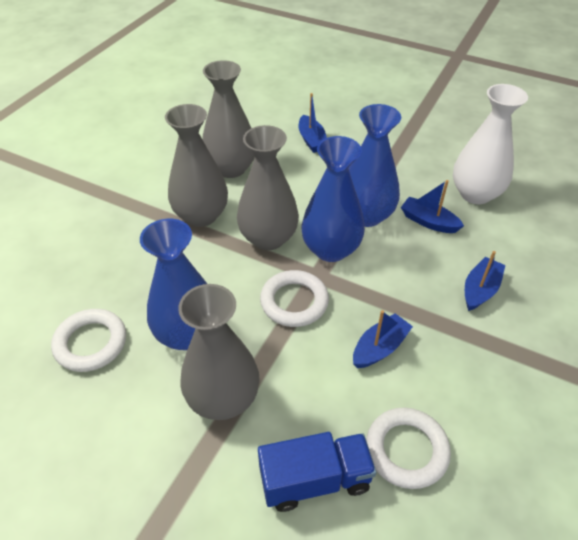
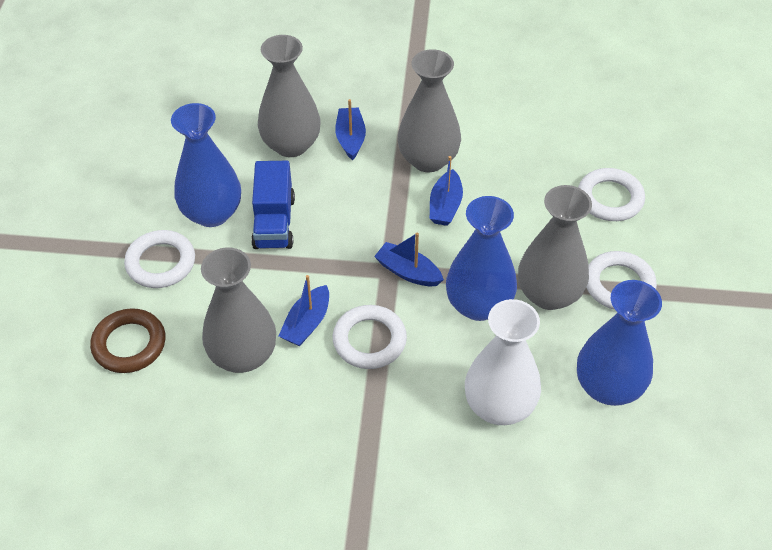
brown ring: 0 -> 1
white ring: 3 -> 4

